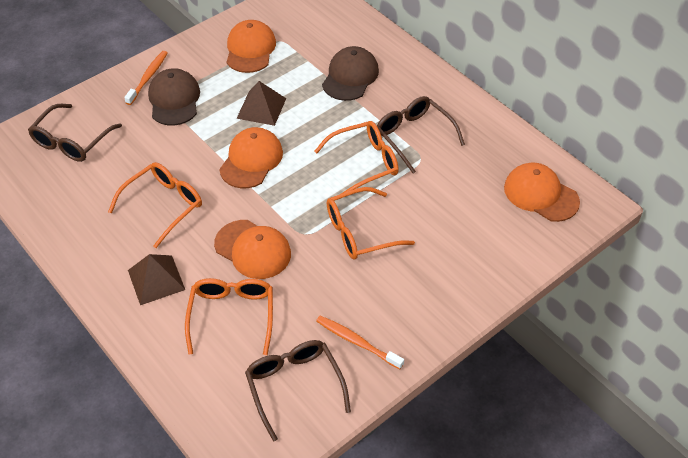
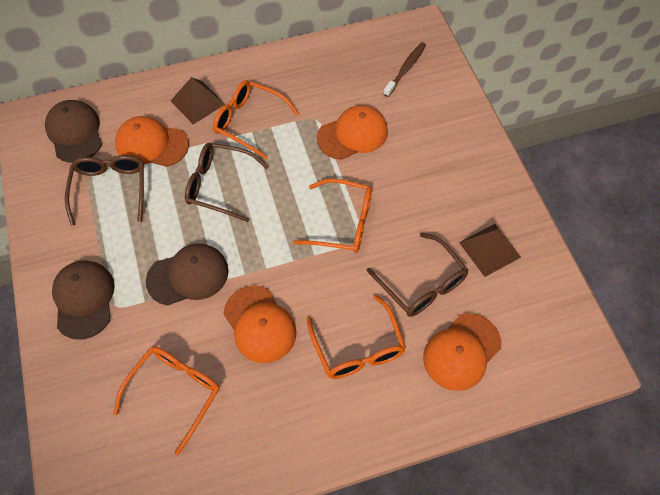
brown cap: 2 -> 3
brown toothbrush: 0 -> 1
orange toothbrush: 2 -> 0

